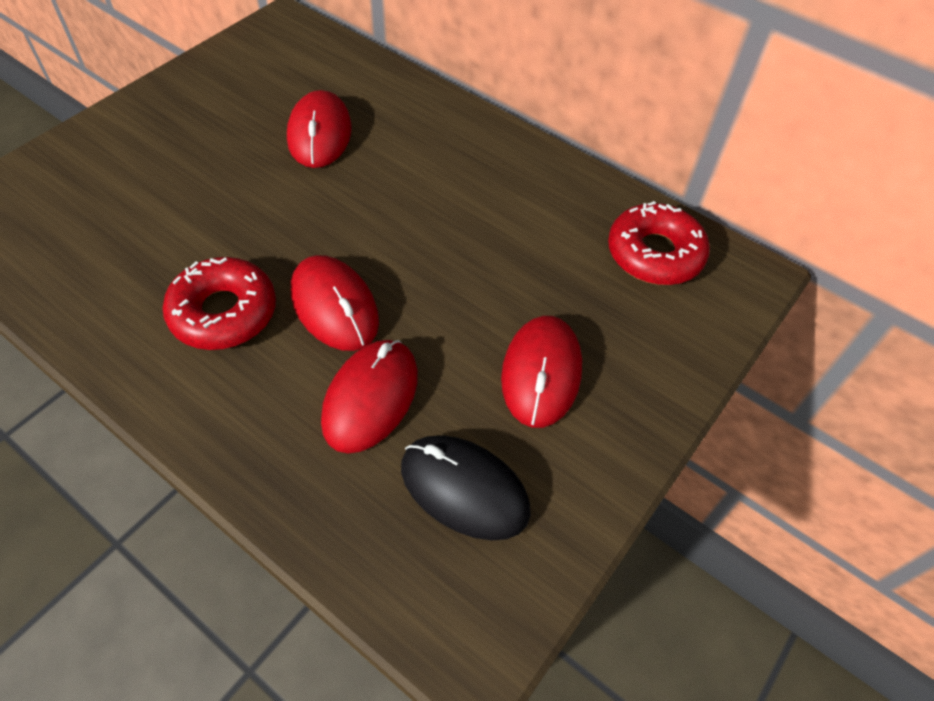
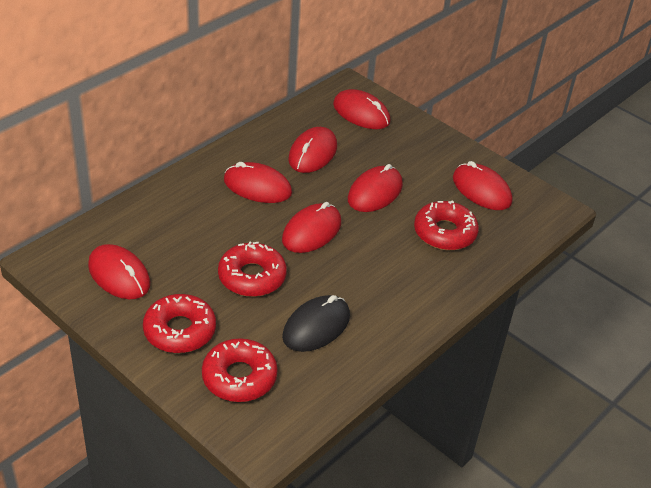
red donut: 2 -> 4
red mouse: 4 -> 7

